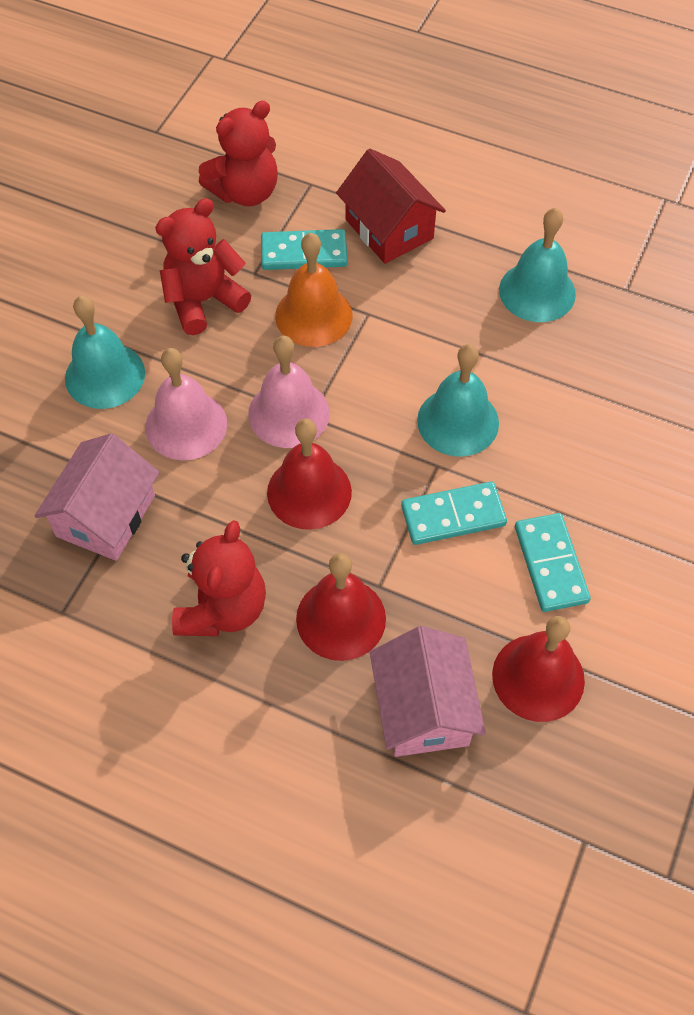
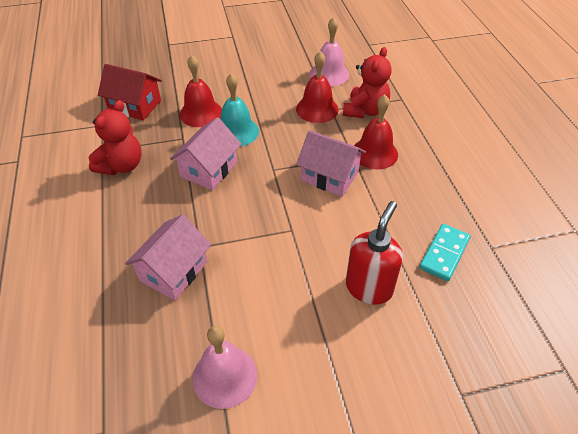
orange bell: 1 -> 0
pink house: 2 -> 3
red soap dispenser: 0 -> 1
red teddy bear: 3 -> 2
turquoise bell: 3 -> 1
turquoise domino: 3 -> 1

